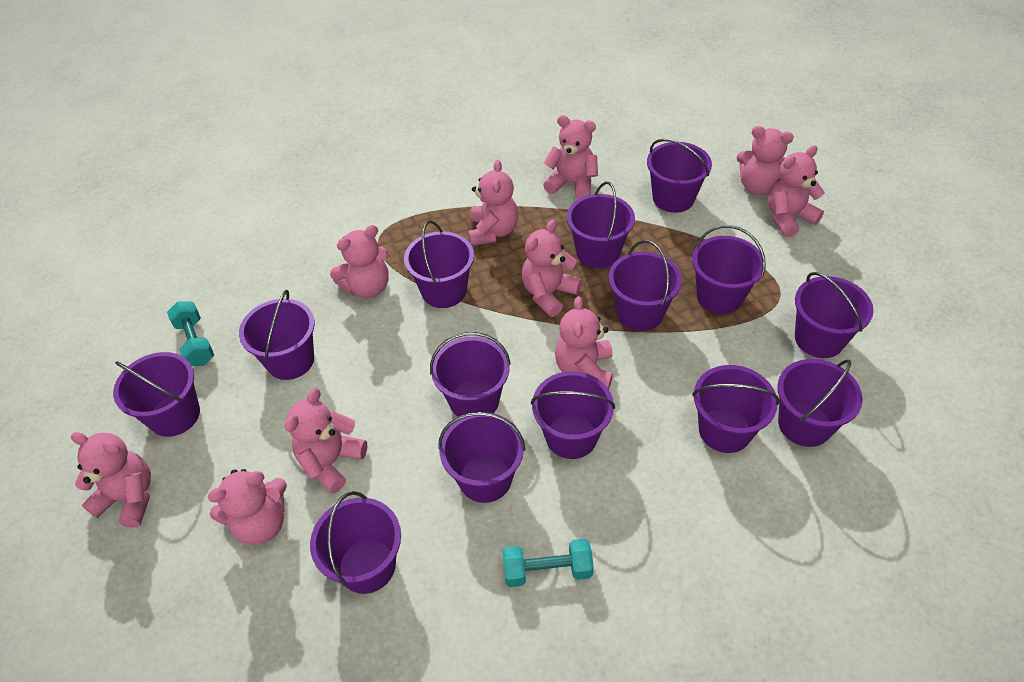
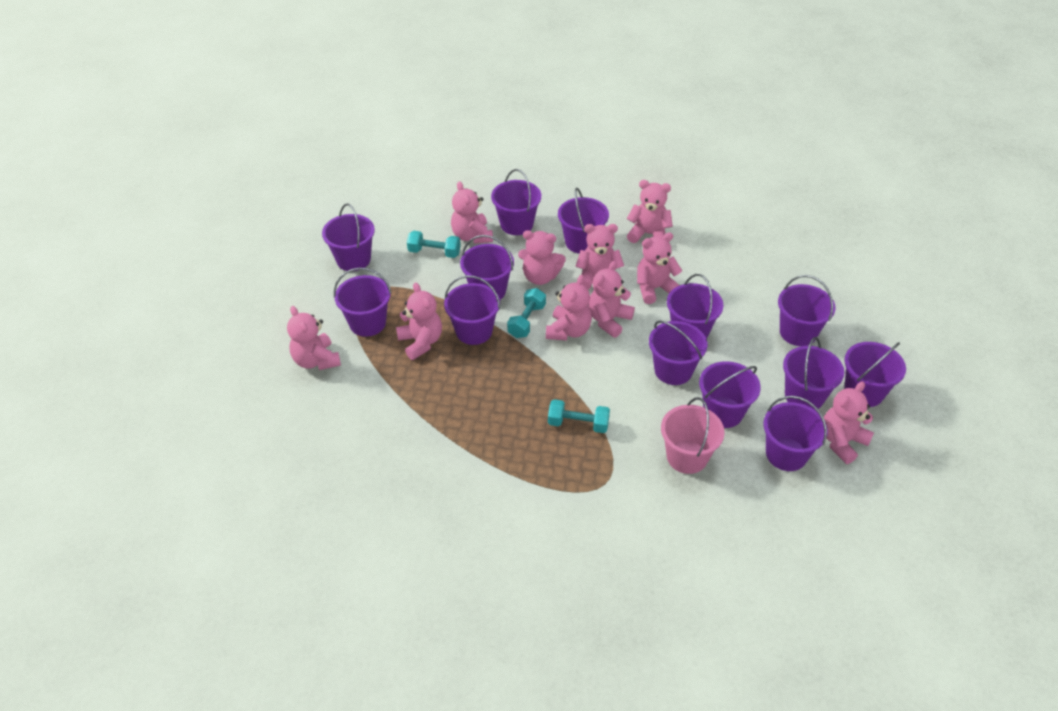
pink bucket: 0 -> 1
purple bucket: 14 -> 13
turquoise dumbbell: 2 -> 3

